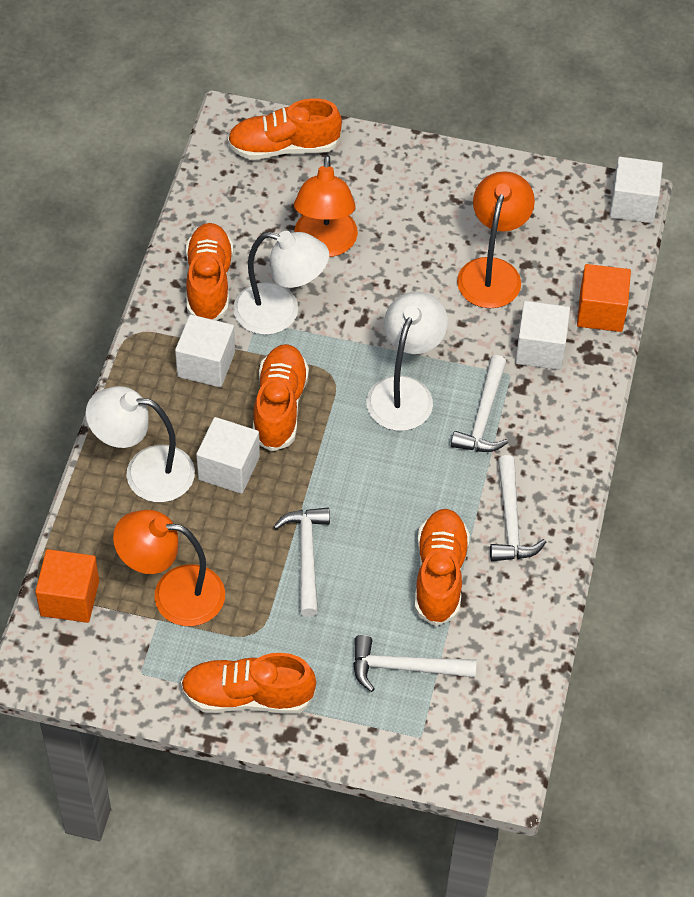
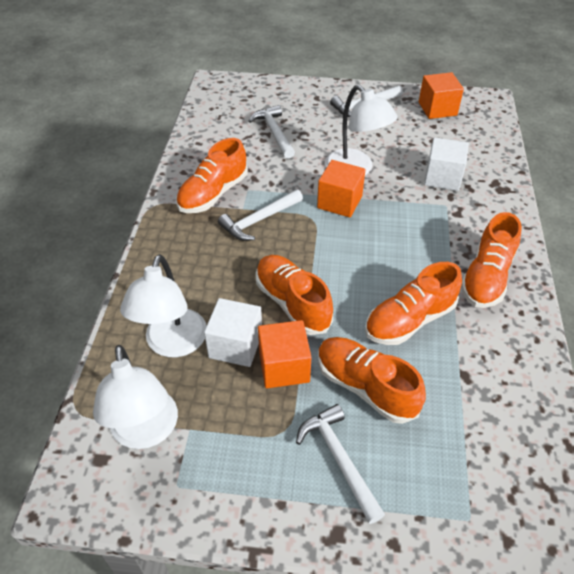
orange cube: 2 -> 3
orange lamp: 3 -> 0
white cube: 4 -> 2

